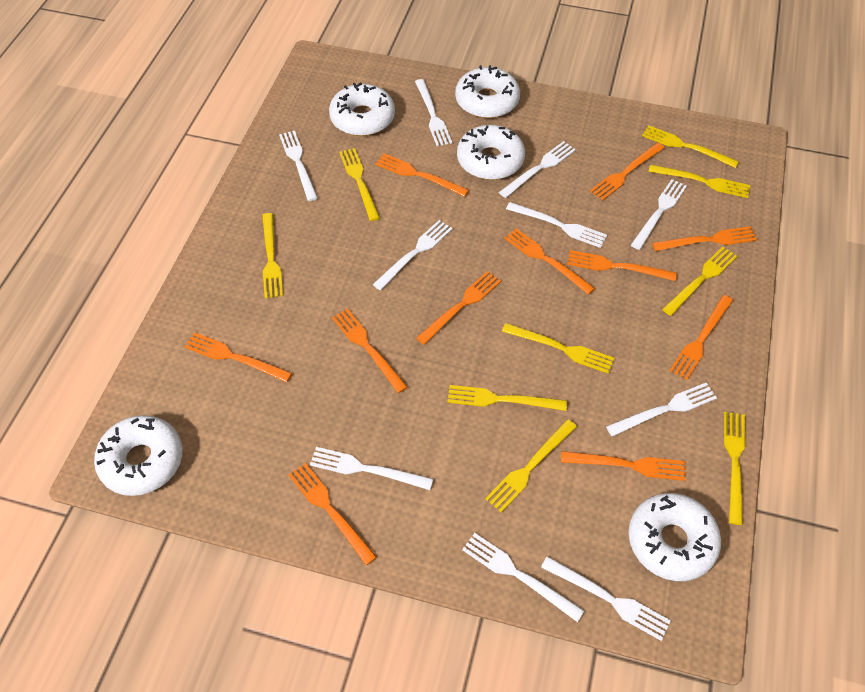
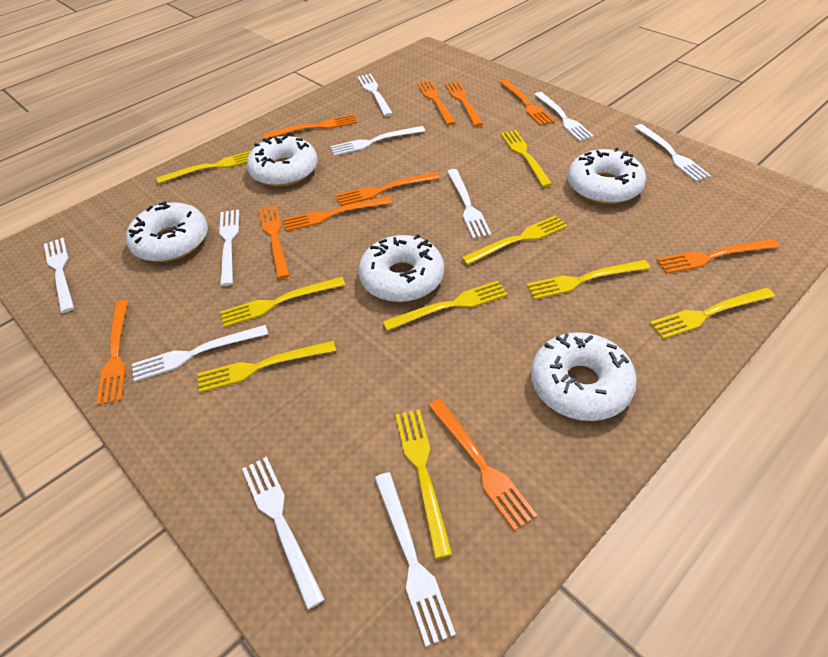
orange fork: 11 -> 10

